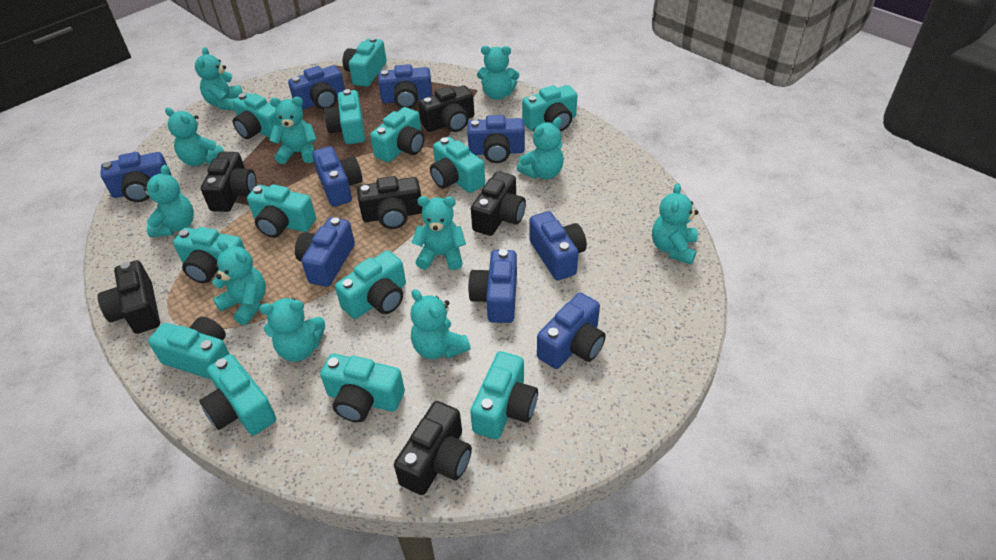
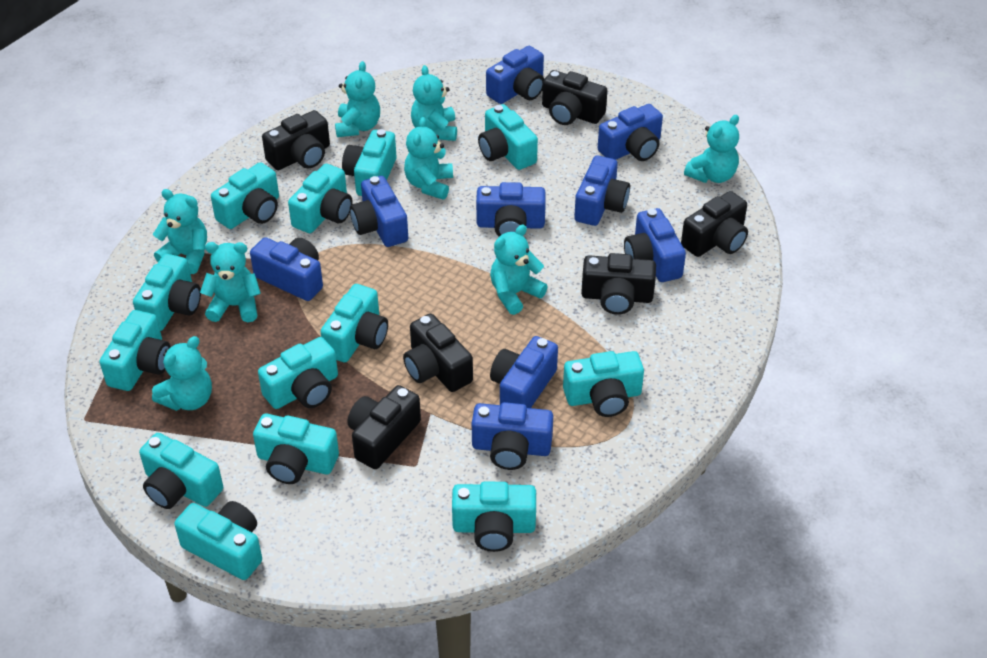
turquoise teddy bear: 11 -> 8

